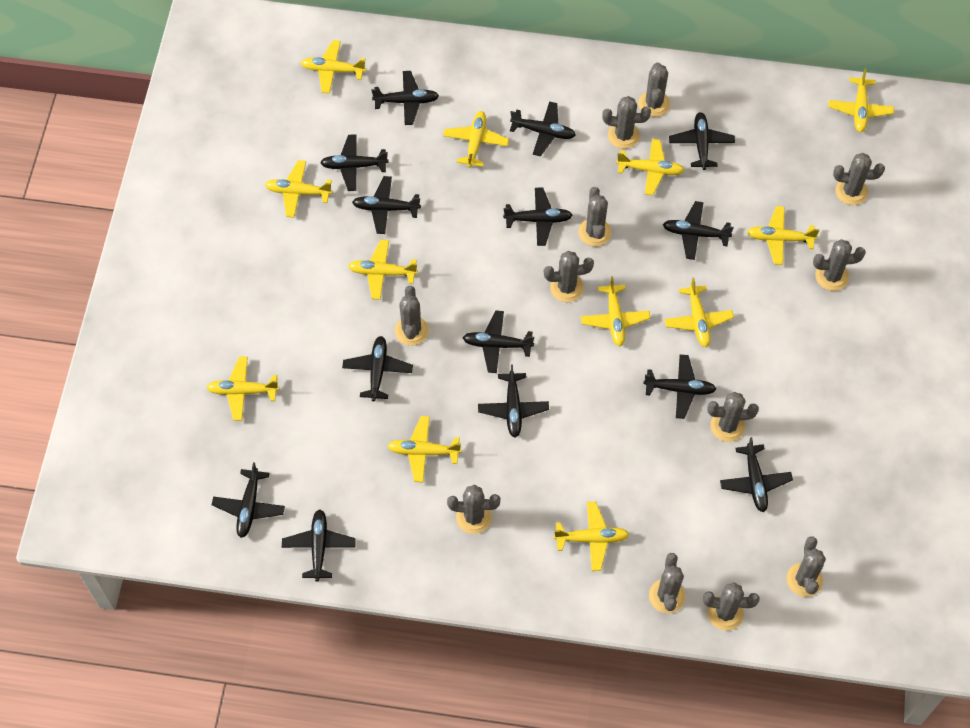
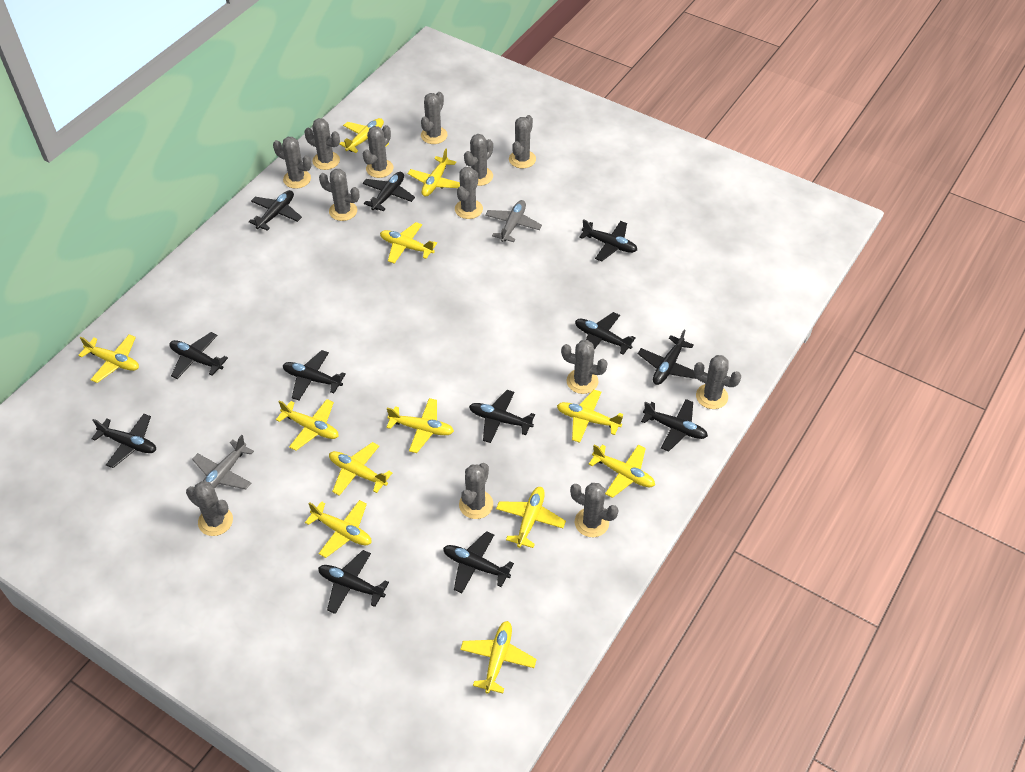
black plane: 14 -> 12
grey cactus: 12 -> 13
grey plane: 0 -> 2

